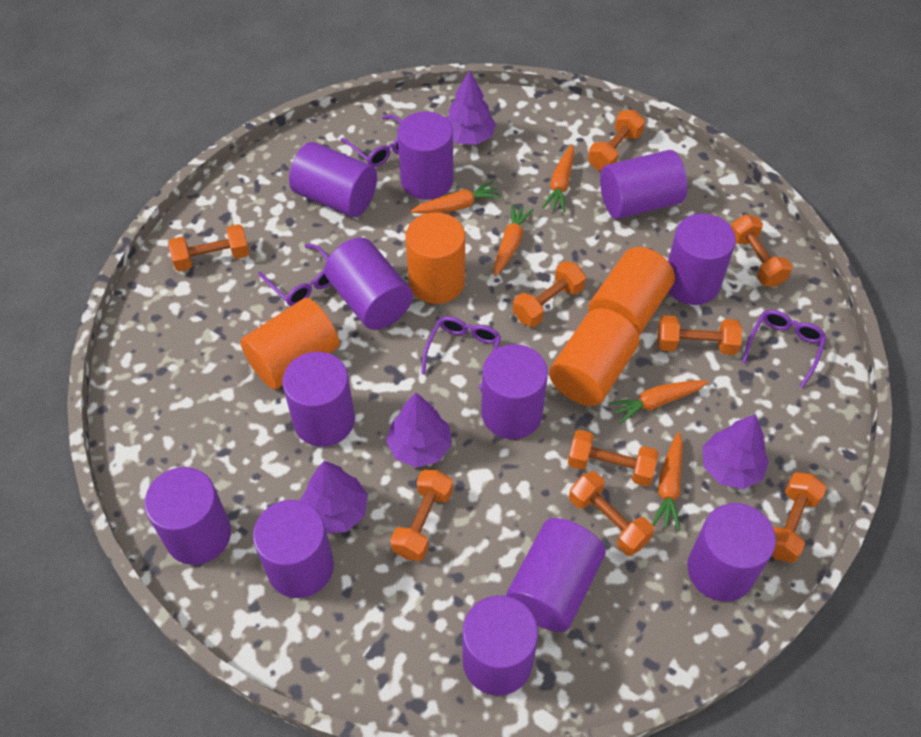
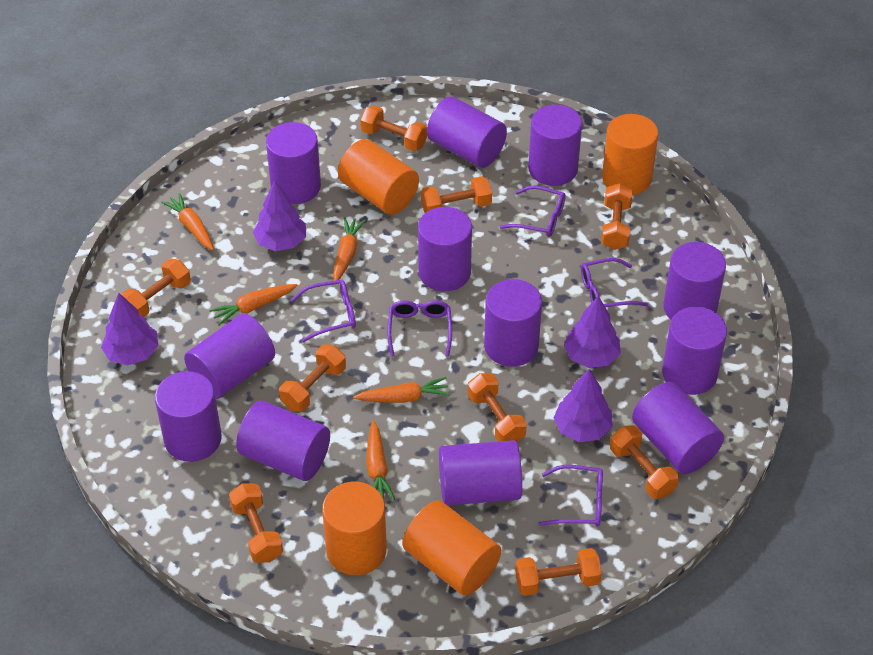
purple glasses: 4 -> 5

